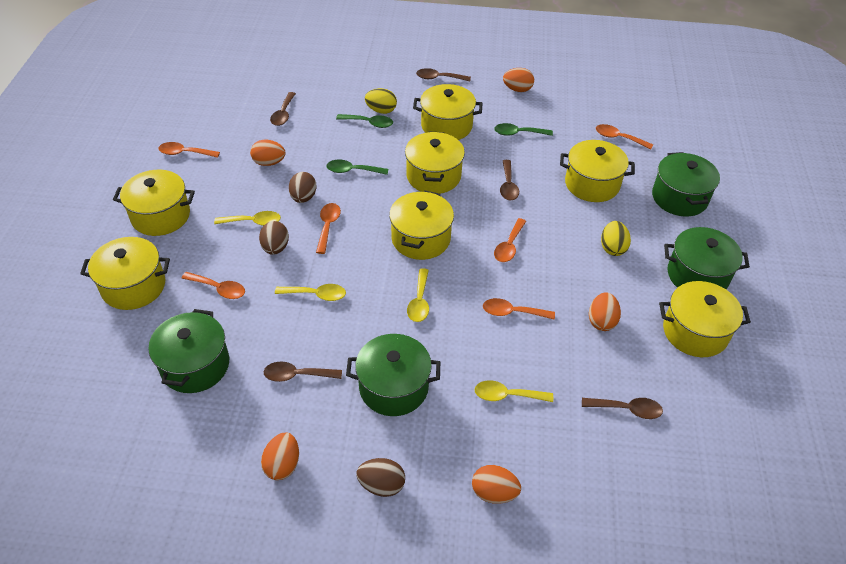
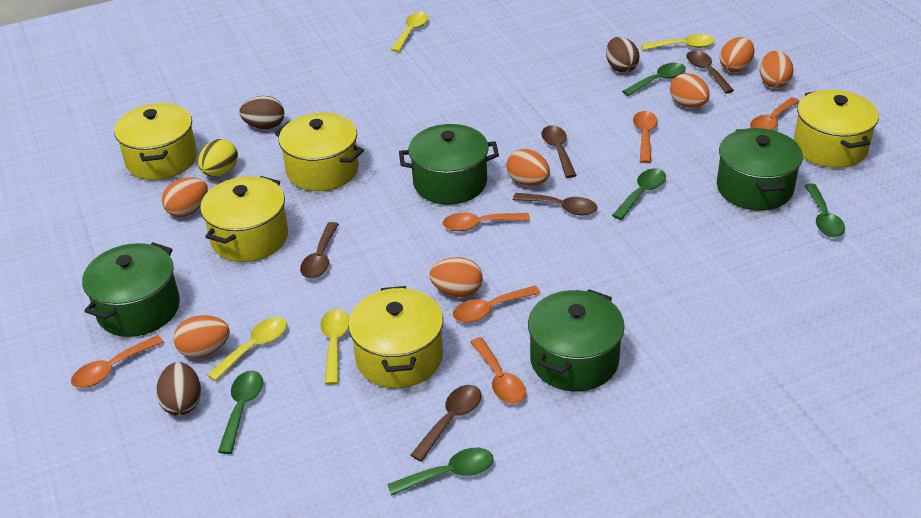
green spoon: 3 -> 5
orange egg: 5 -> 7
yellow egg: 2 -> 1
yellow pot: 7 -> 5

